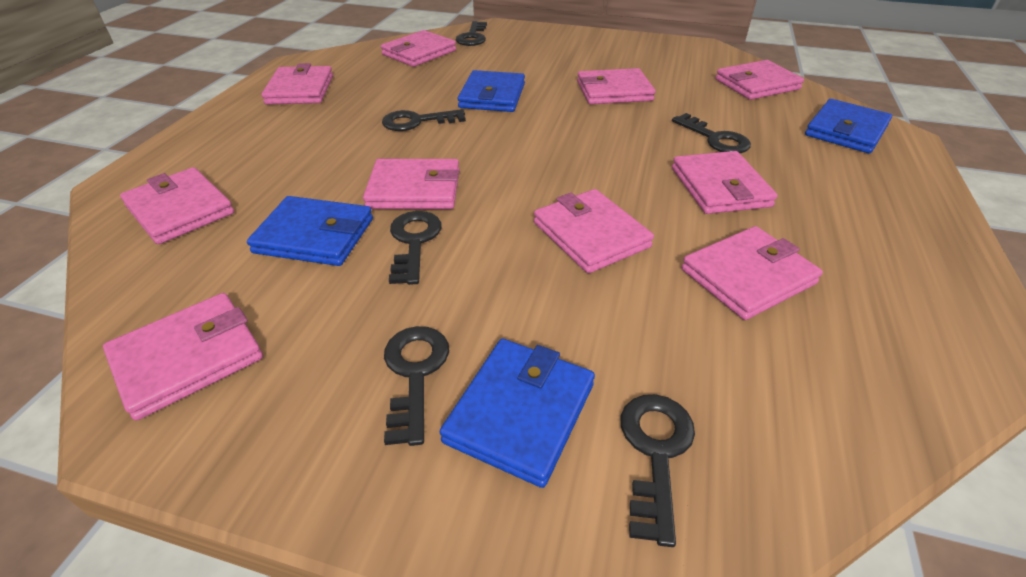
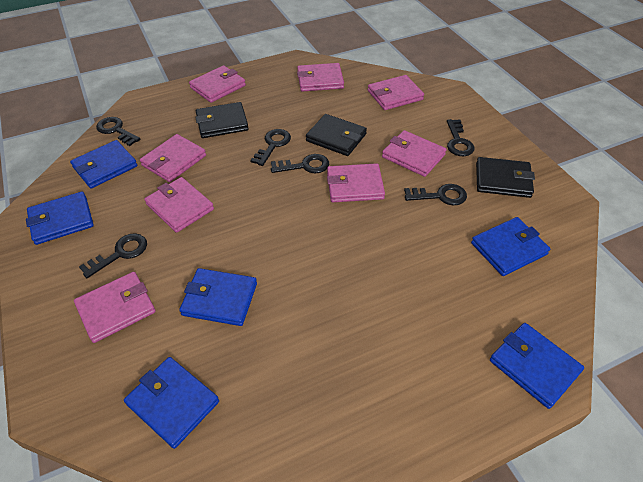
black wallet: 0 -> 3
blue wallet: 4 -> 6
pink wallet: 10 -> 8

